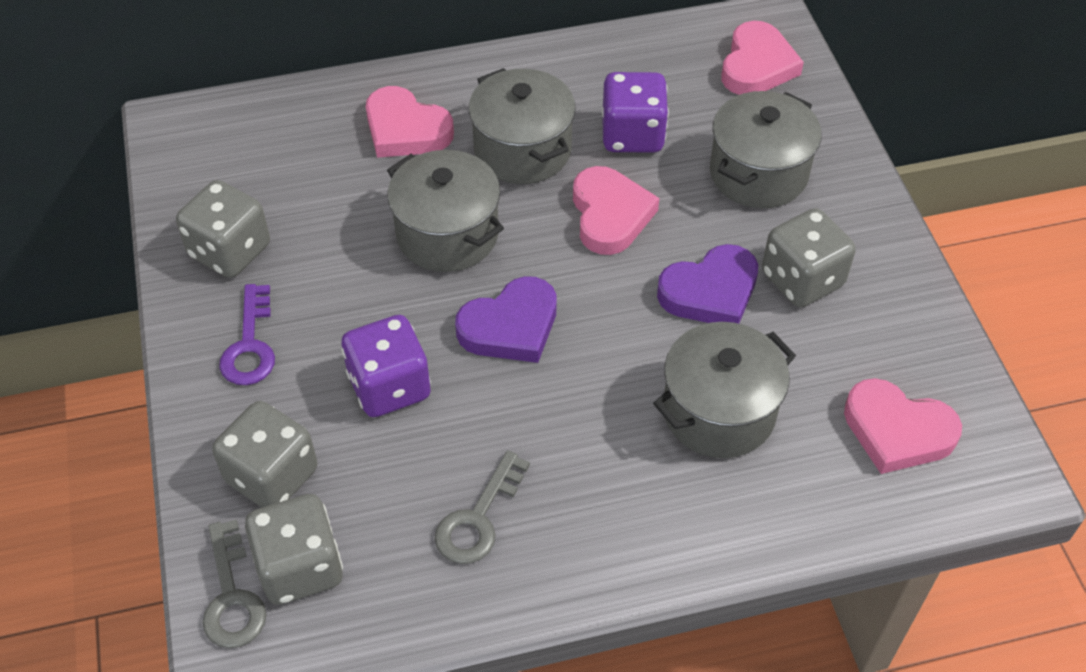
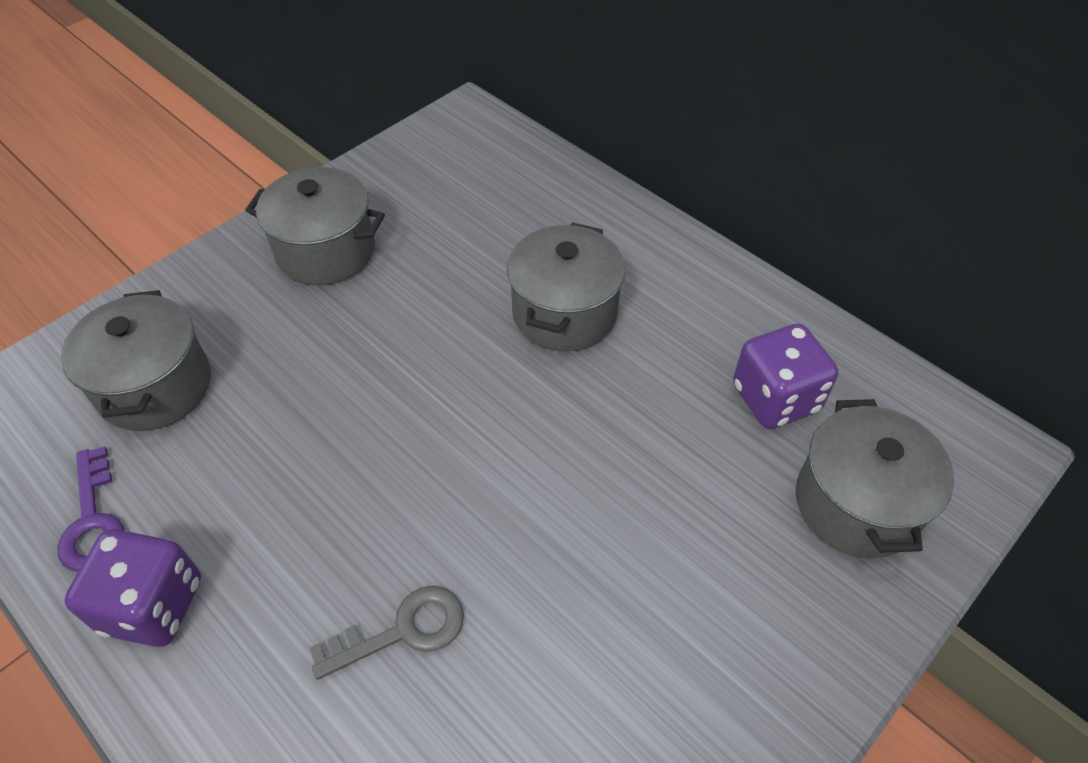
grey dice: 4 -> 0
grey key: 2 -> 1
pink heart: 4 -> 0
purple heart: 2 -> 0

